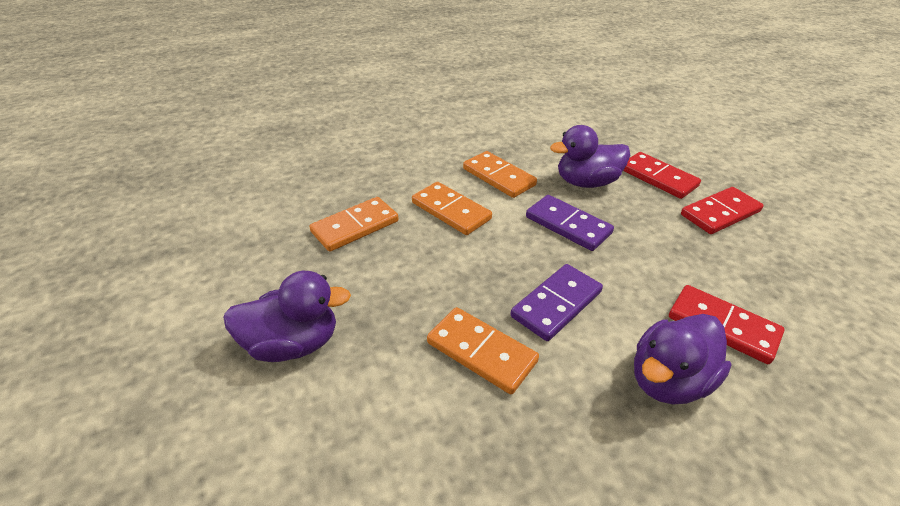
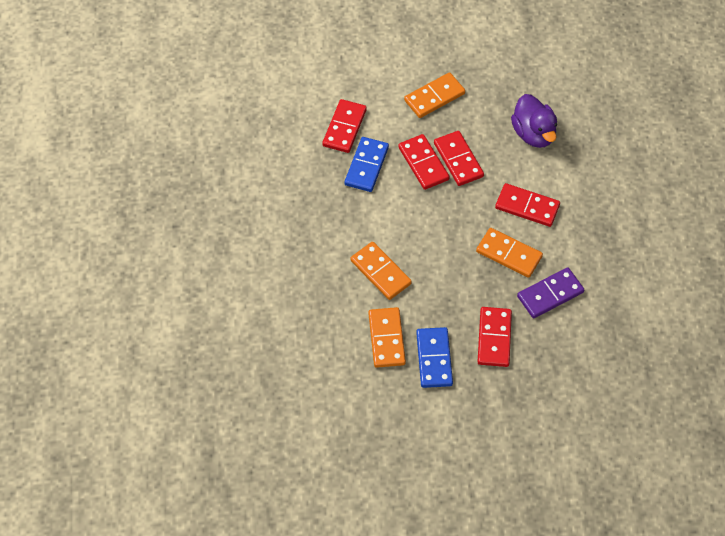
blue domino: 0 -> 2
purple domino: 2 -> 1
purple duck: 3 -> 1
red domino: 3 -> 5

